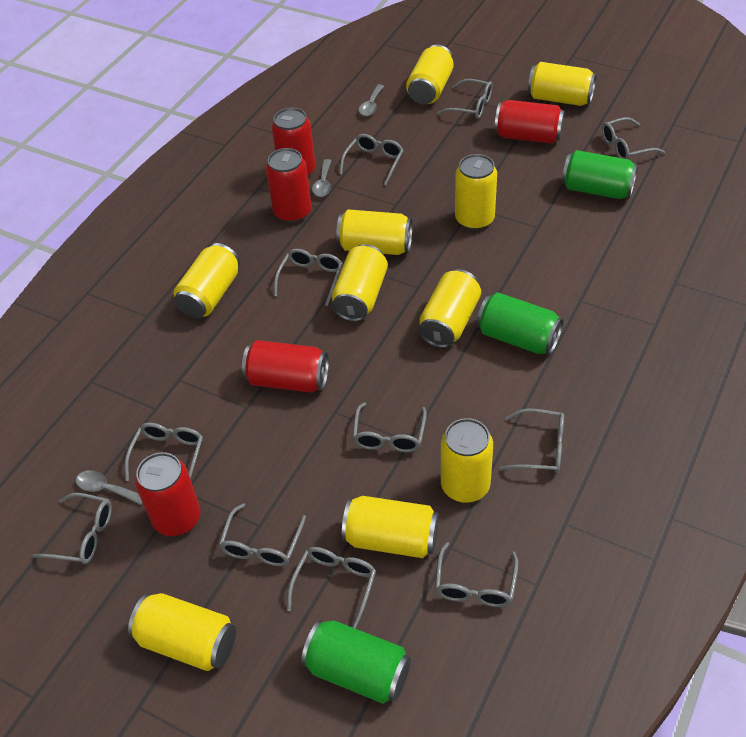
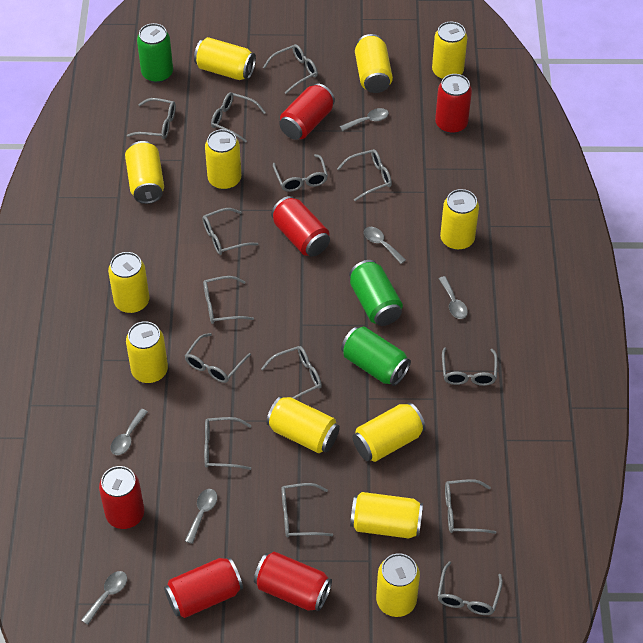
grey glasses: 11 -> 14
grey spoon: 3 -> 6
red can: 5 -> 6
yellow can: 10 -> 12

